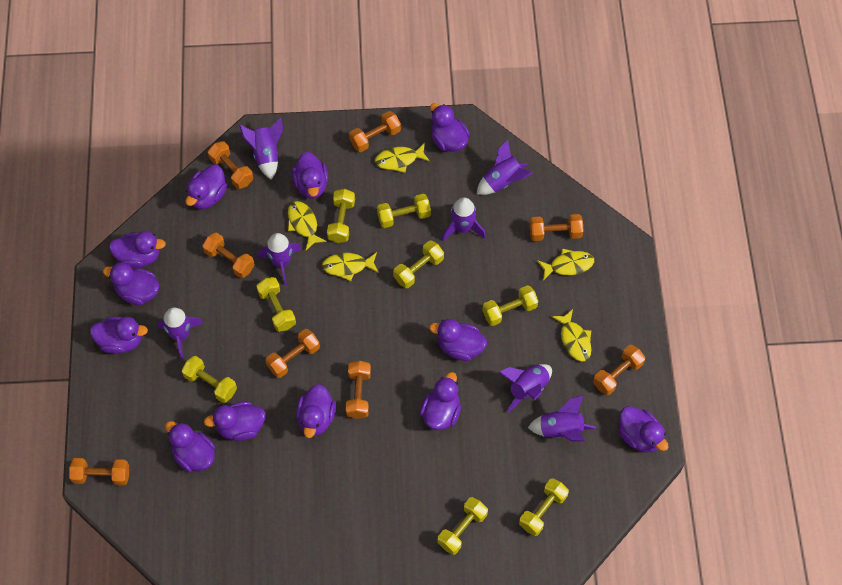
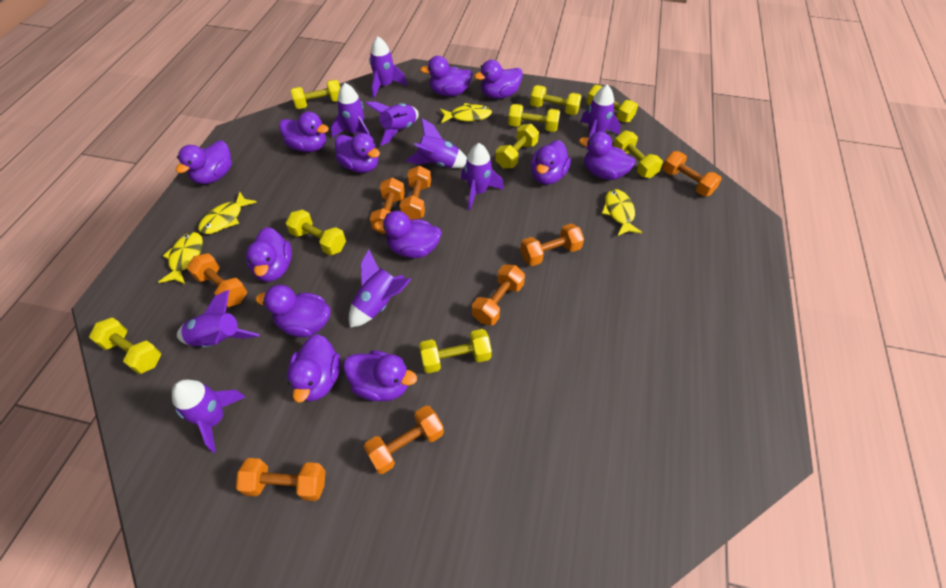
purple rocket: 7 -> 9
yellow dumbbell: 8 -> 9
yellow fish: 5 -> 4

